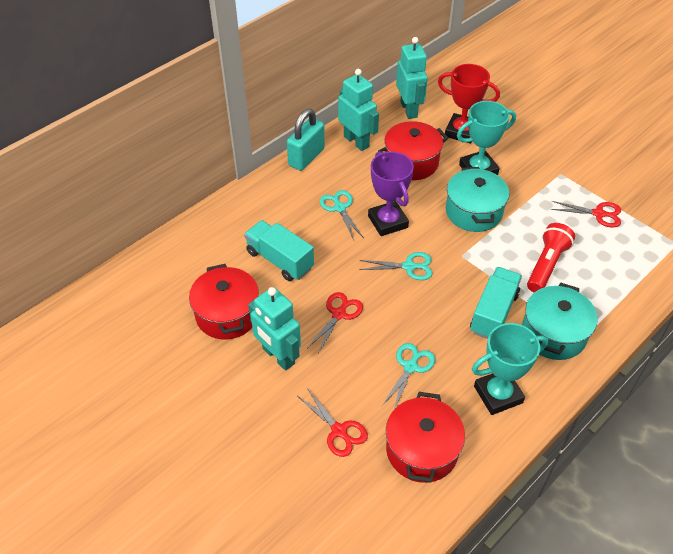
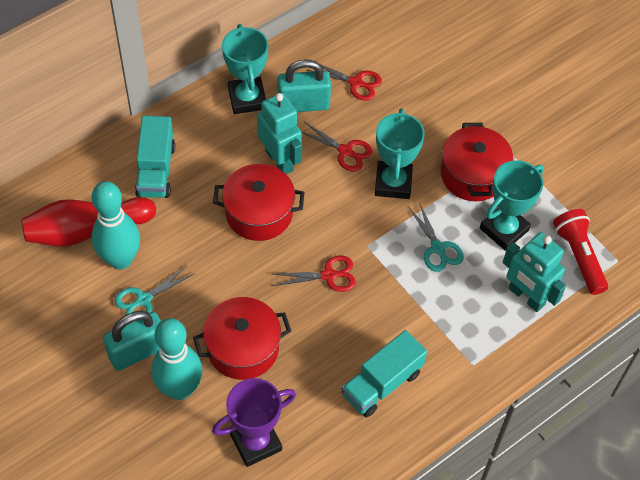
red bowling pin: 0 -> 1
red trophy: 1 -> 0
turquoise bowling pin: 0 -> 2
turquoise padlock: 1 -> 2
turquoise pot: 2 -> 0
turquoise robot: 3 -> 2
turquoise scissors: 3 -> 2
turquoise trophy: 2 -> 3

